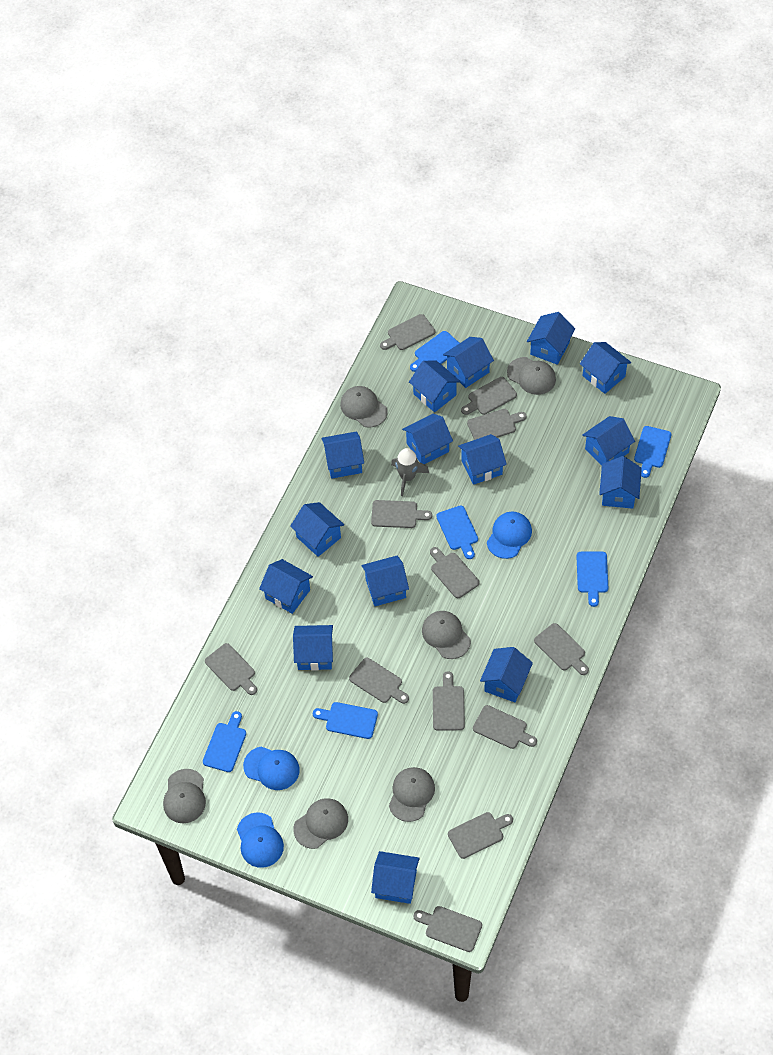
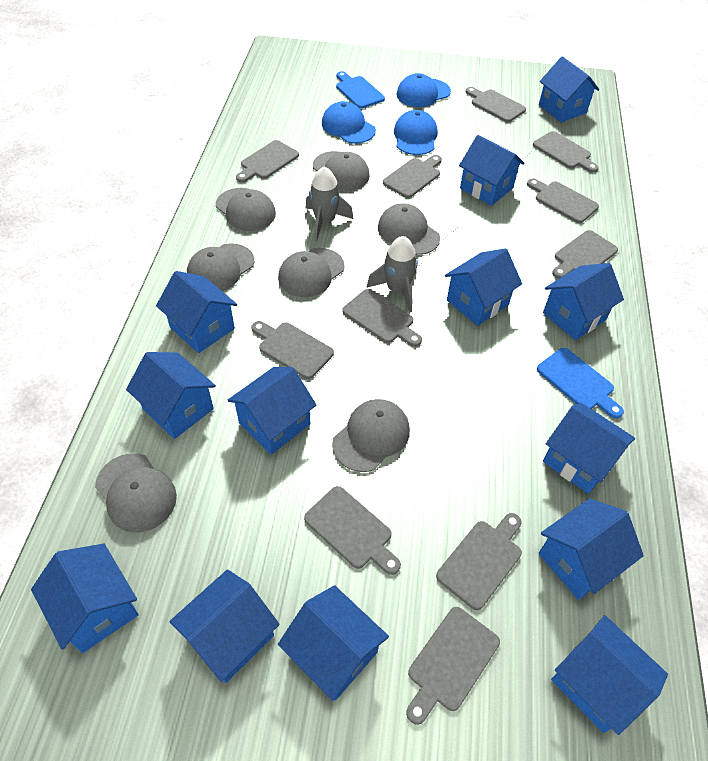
blue cutting board: 6 -> 2
blue house: 15 -> 13
grey cap: 6 -> 7
grey cutting board: 12 -> 11
grey rocket: 1 -> 2

